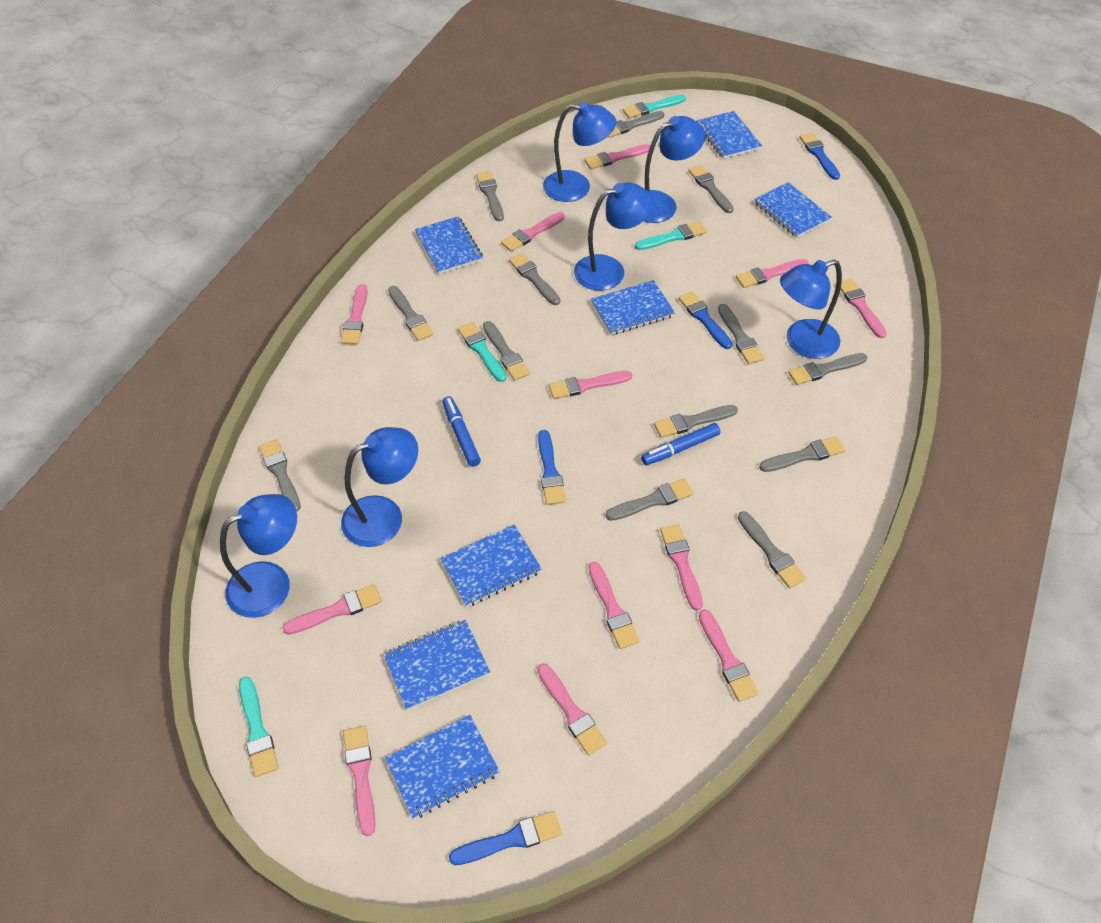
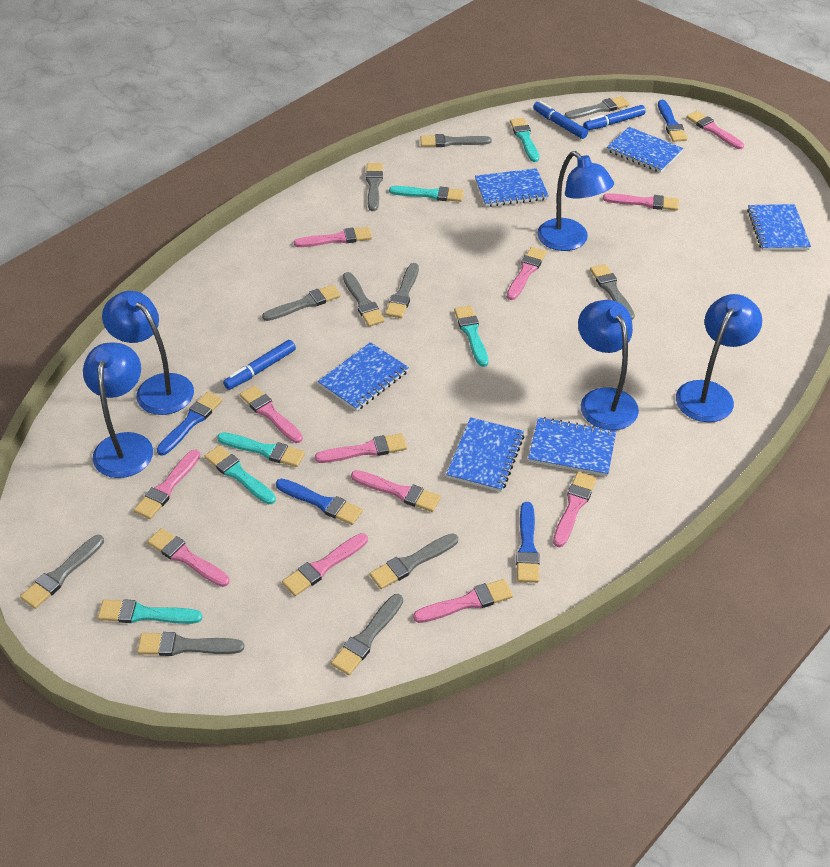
blue lamp: 6 -> 5
blue marker: 2 -> 3
blue notebook: 7 -> 6
grey brush: 13 -> 11
turquoise brush: 4 -> 6

